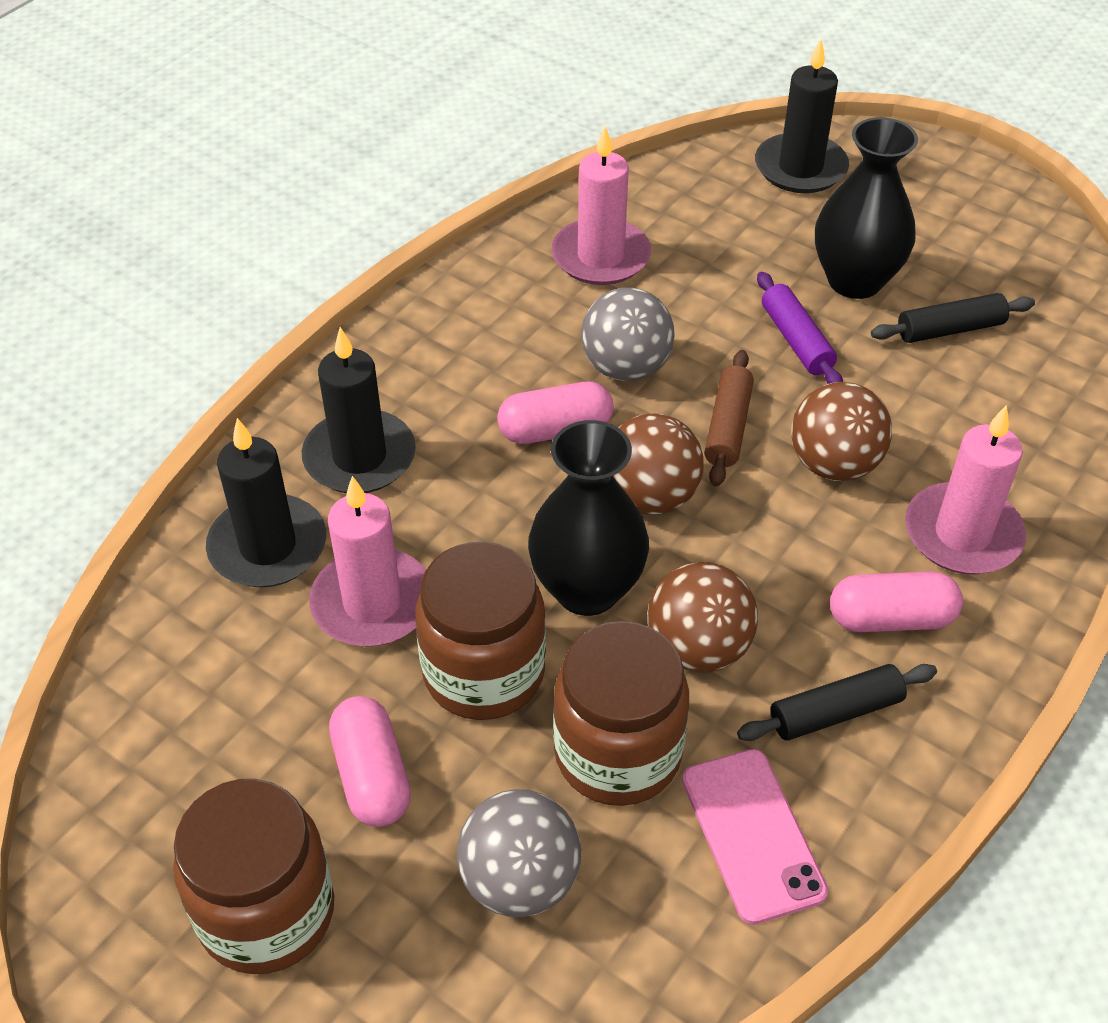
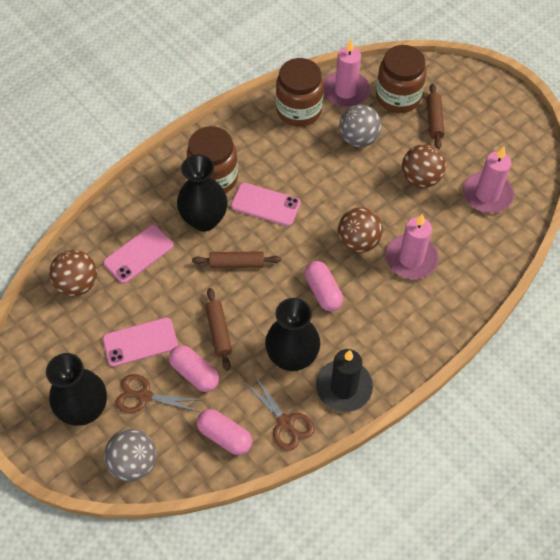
black candle: 3 -> 1
black rolling pin: 2 -> 0
black vase: 2 -> 3
brown rolling pin: 1 -> 3
brown scissors: 0 -> 2
pink phone: 1 -> 3
purple rolling pin: 1 -> 0

